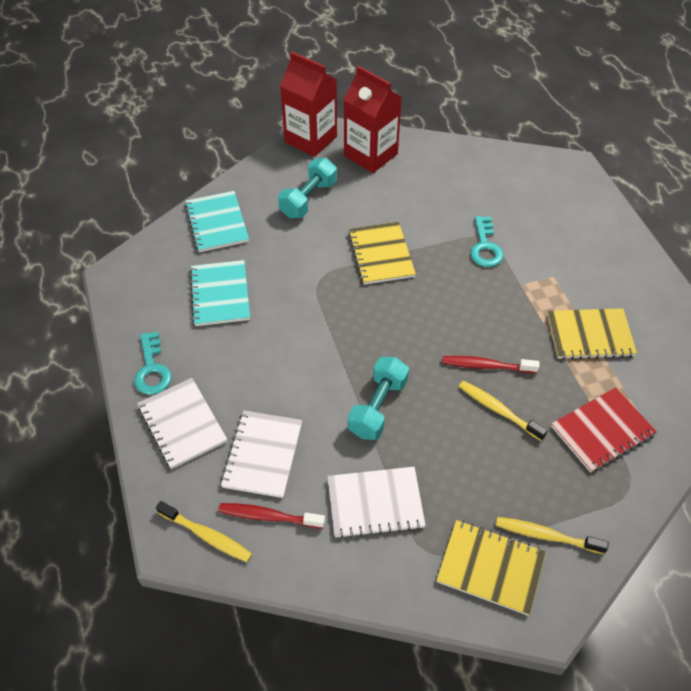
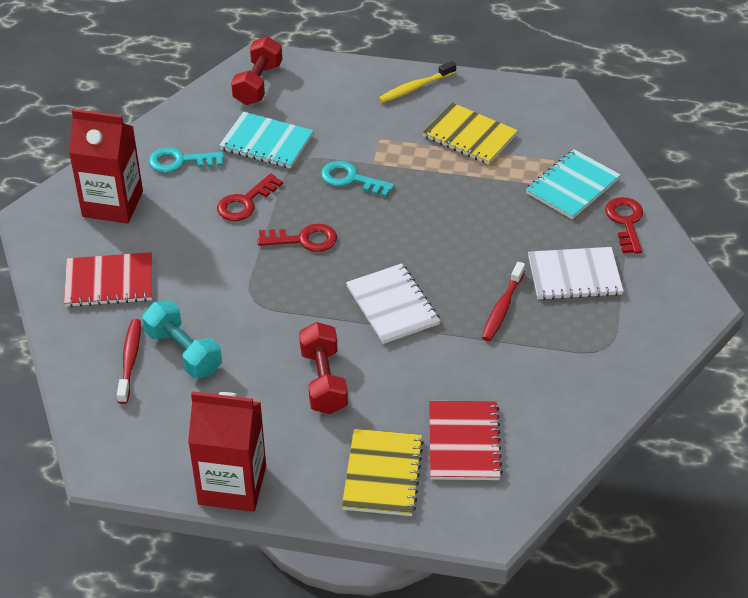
red dumbbell: 0 -> 2
red key: 0 -> 3
red notebook: 1 -> 2
turquoise dumbbell: 2 -> 1
white notebook: 3 -> 2
yellow notebook: 3 -> 2
yellow toothbrush: 3 -> 1

